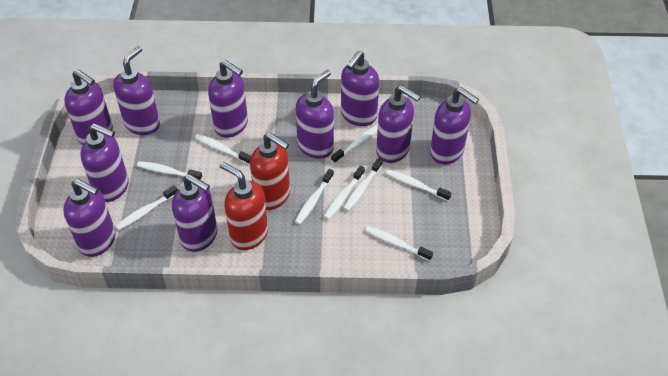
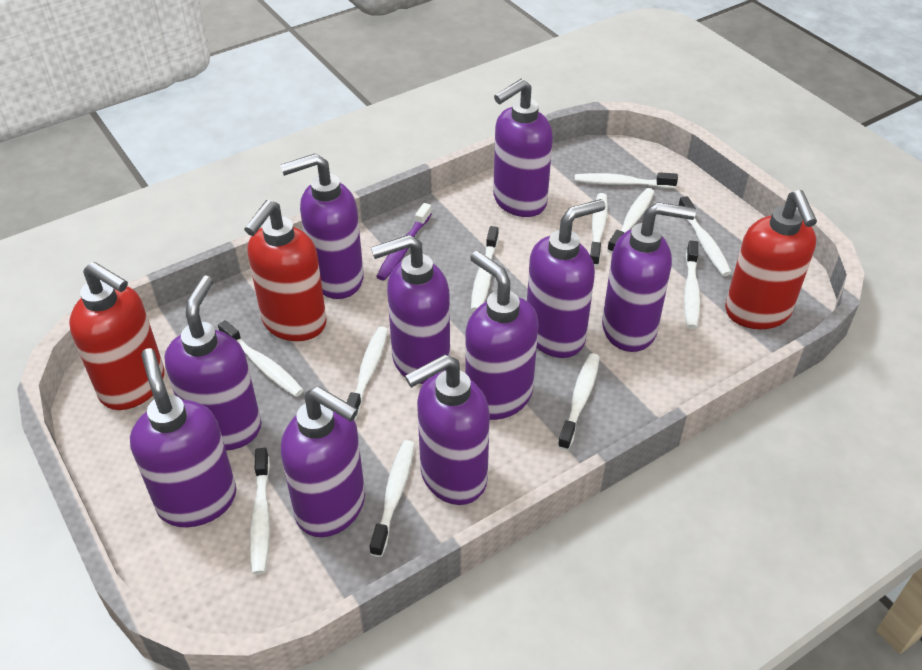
purple toothbrush: 0 -> 1
red soap dispenser: 2 -> 3
white toothbrush: 9 -> 11

